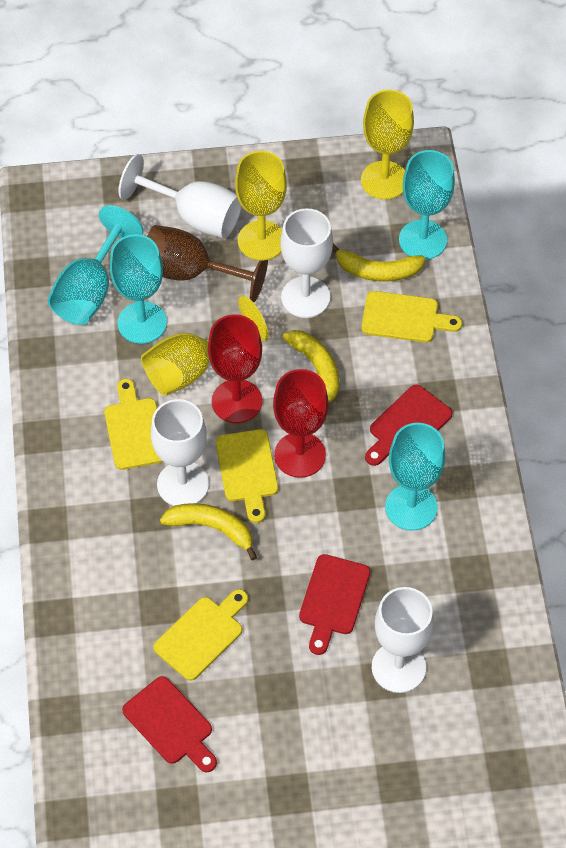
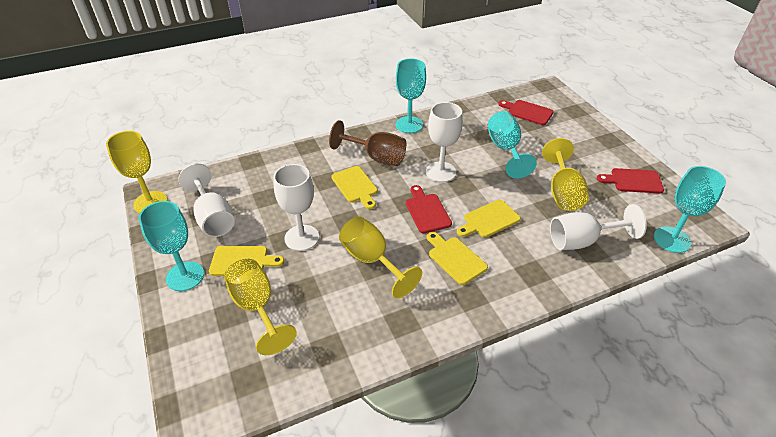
red goblet: 2 -> 0
yellow banana: 3 -> 0
yellow goblet: 3 -> 4

